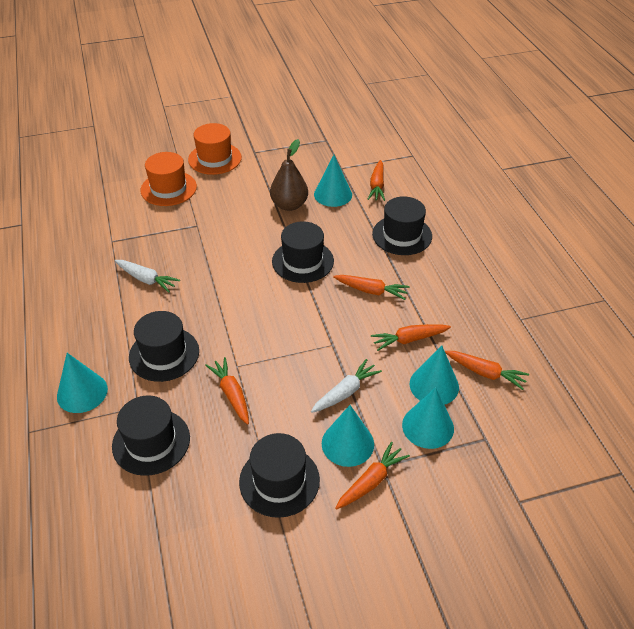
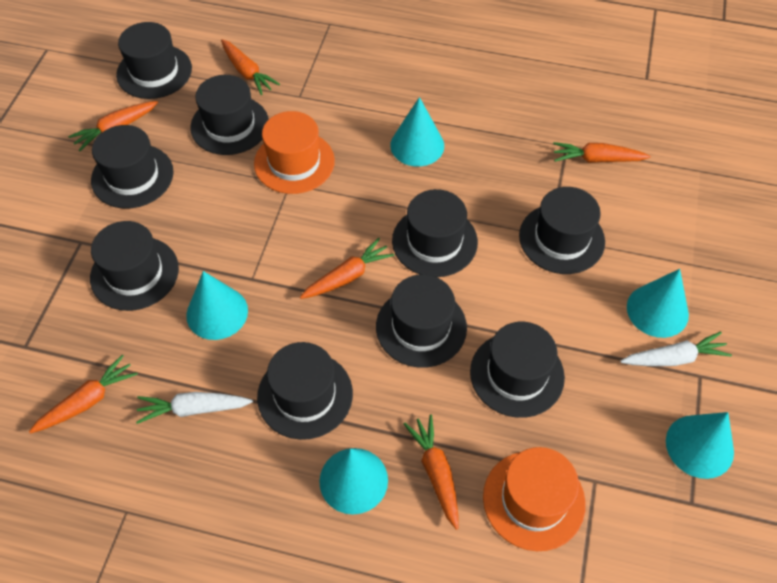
black hat: 5 -> 9
brown pear: 1 -> 0

